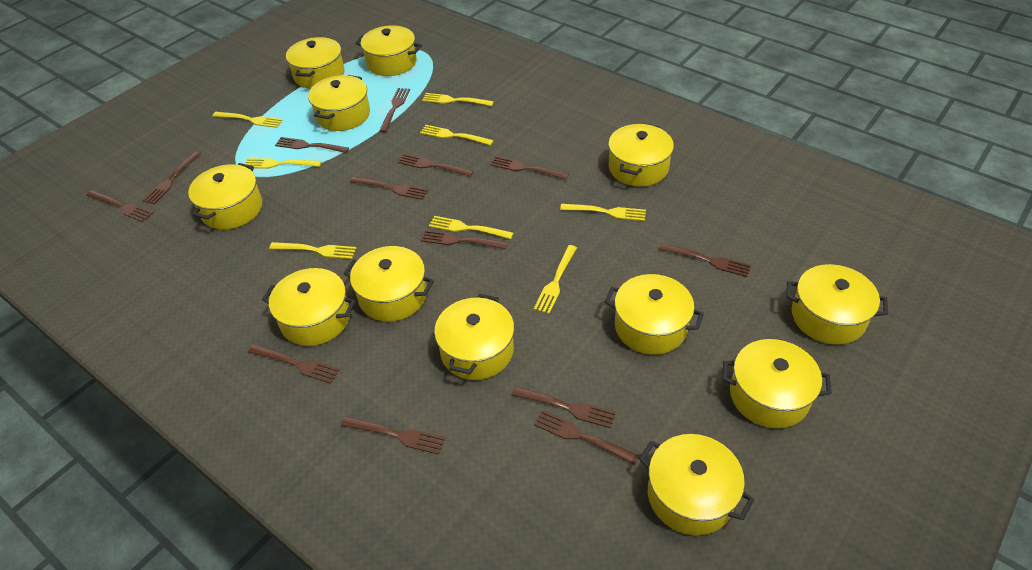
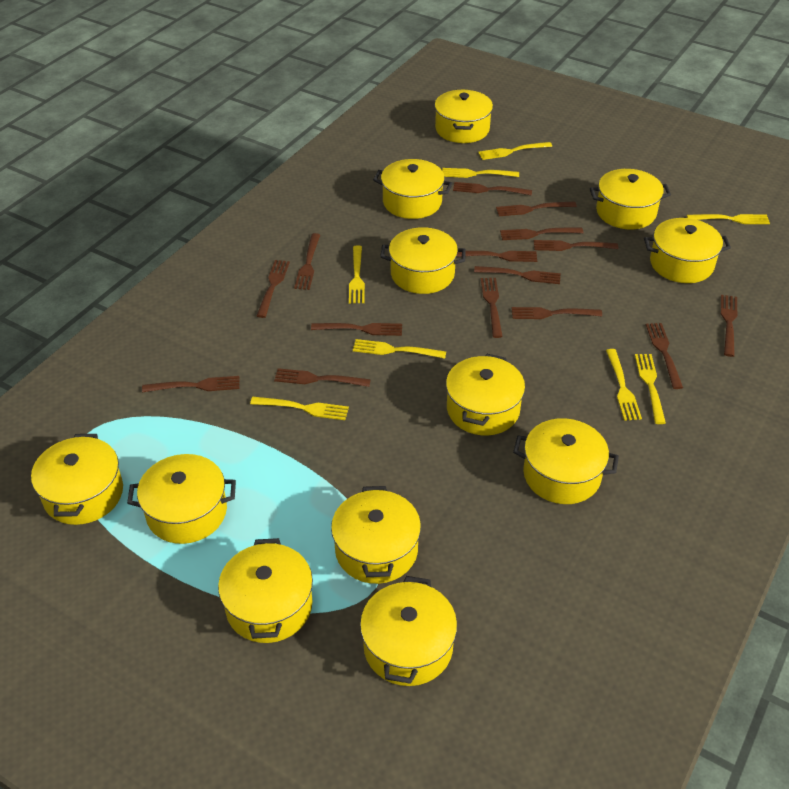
brown fork: 13 -> 15

